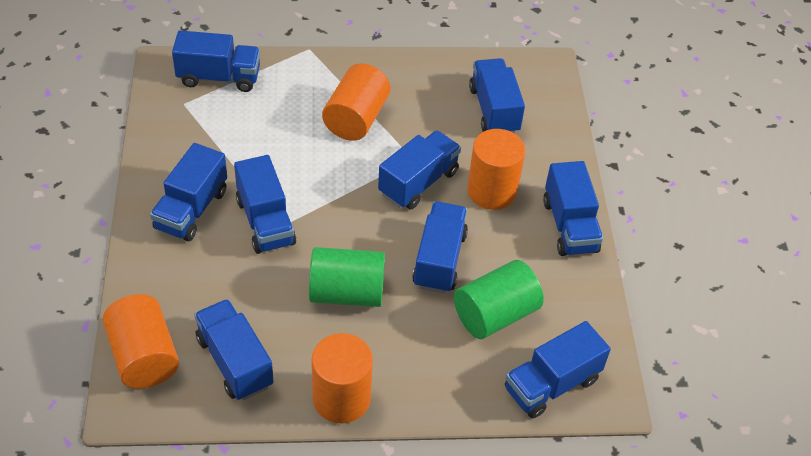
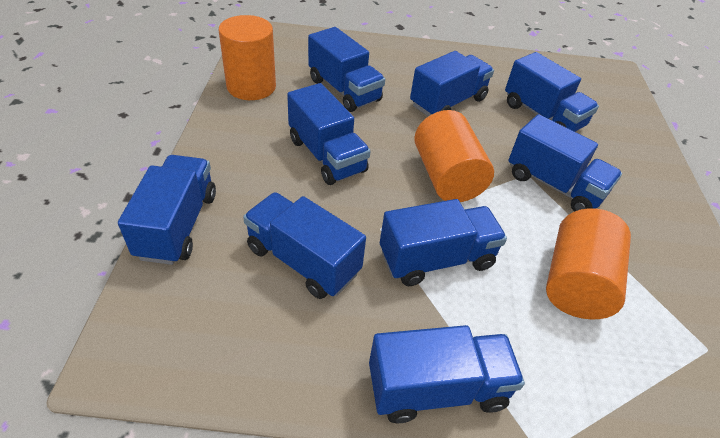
green cylinder: 2 -> 0
orange cylinder: 4 -> 3

